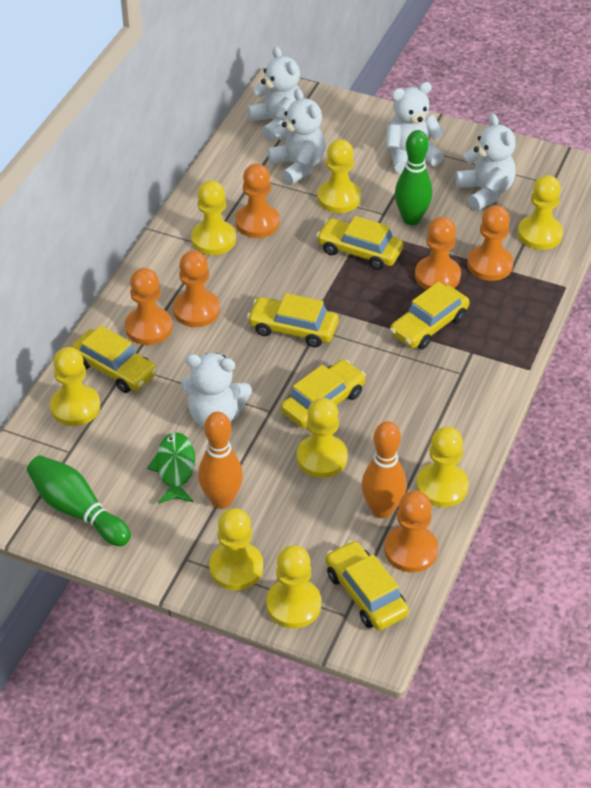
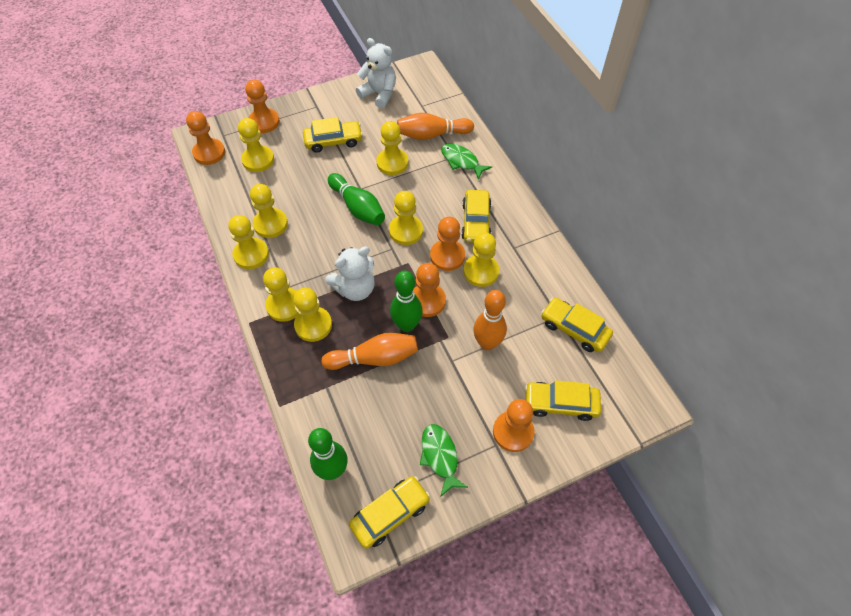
green bowling pin: 2 -> 3
green fish: 1 -> 2
orange bowling pin: 2 -> 3
orange pawn: 6 -> 5
white teddy bear: 5 -> 2
yellow car: 6 -> 5

